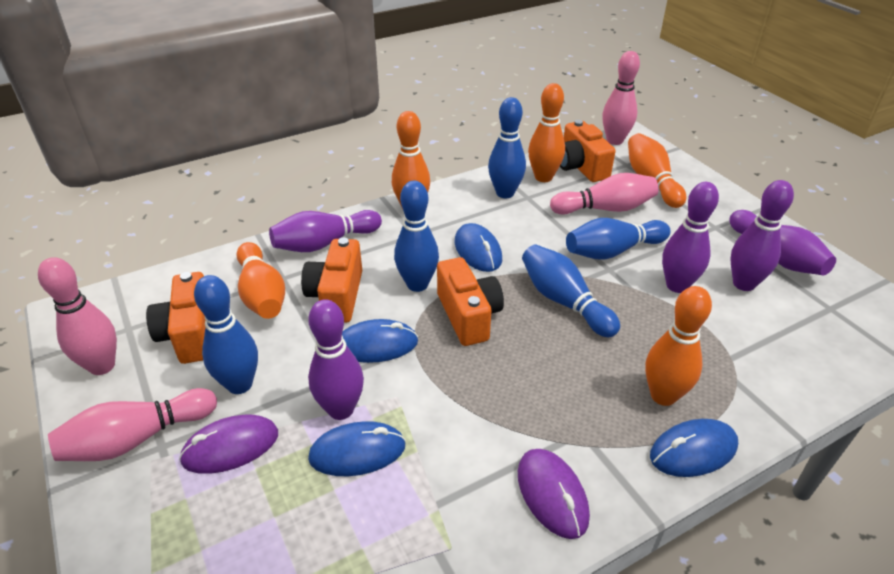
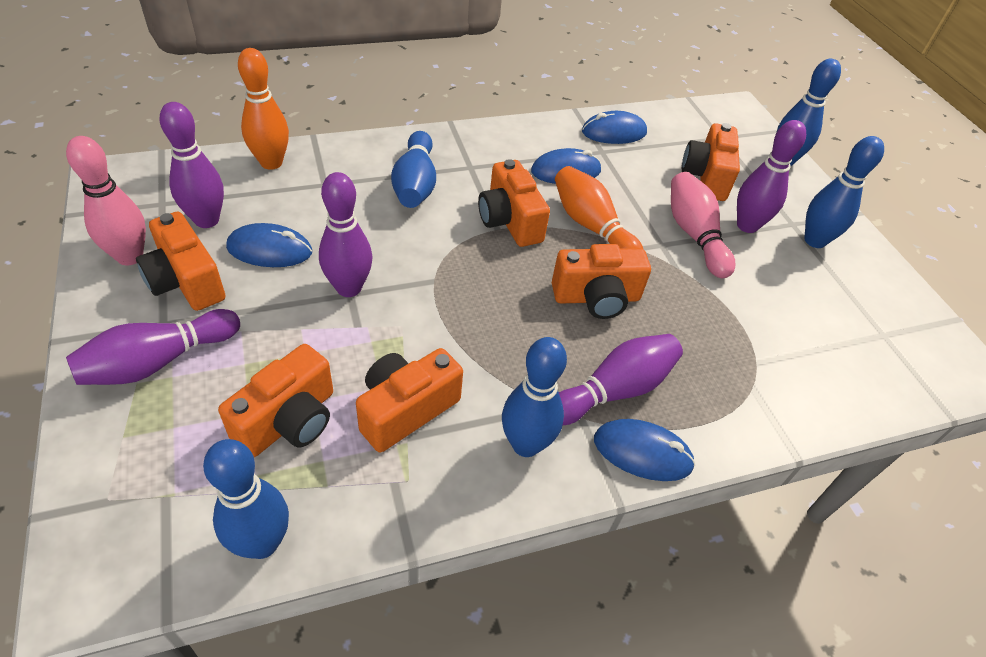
orange bowling pin: 5 -> 2
orange camera: 4 -> 6
pink bowling pin: 4 -> 2
purple mouse: 2 -> 0

